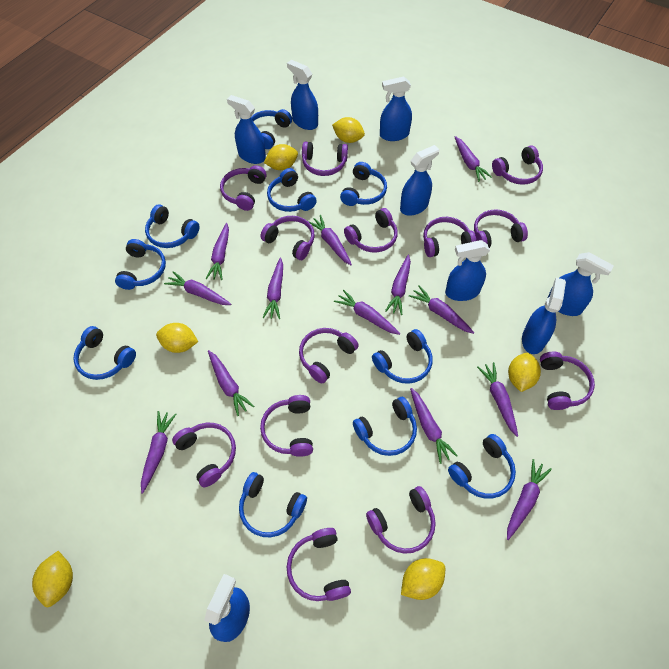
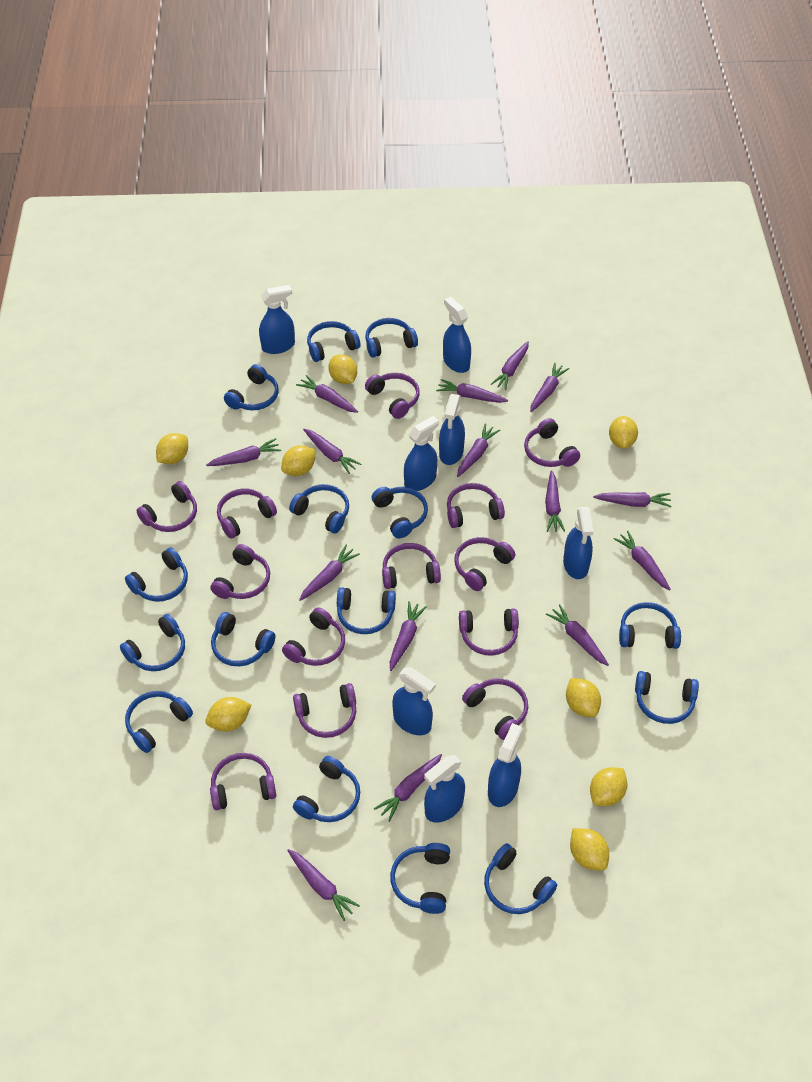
blue headphones: 10 -> 15
purple carrot: 13 -> 15
yellow lemon: 6 -> 8

